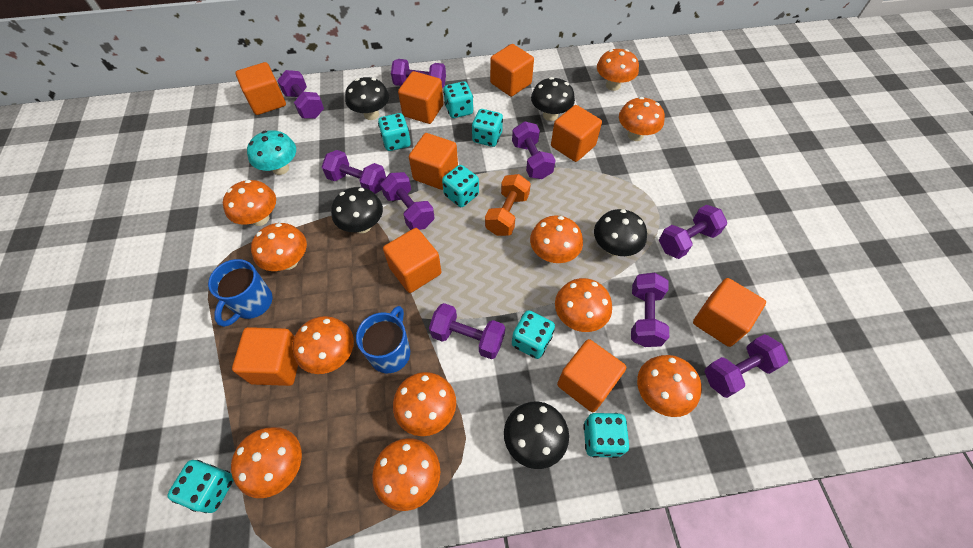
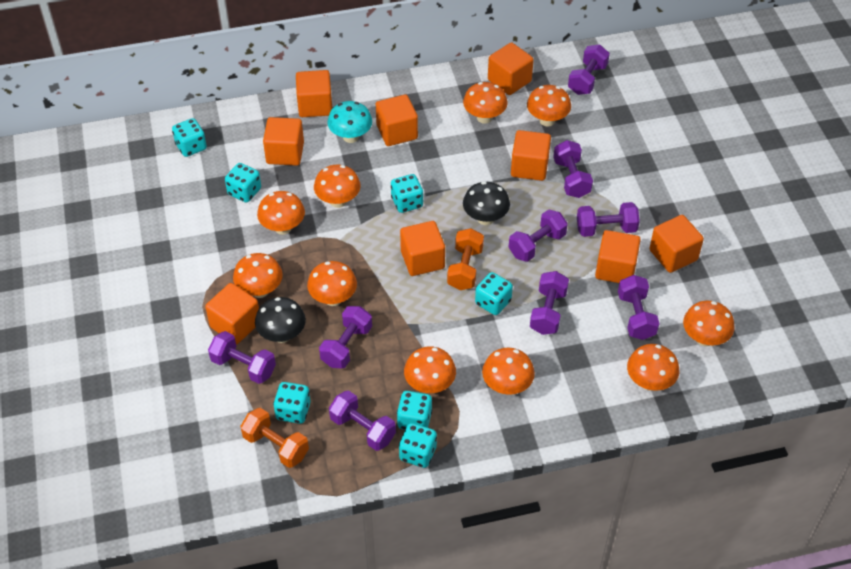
black mushroom: 5 -> 2
blue mug: 2 -> 0
orange dumbbell: 1 -> 2
orange mushroom: 11 -> 10

